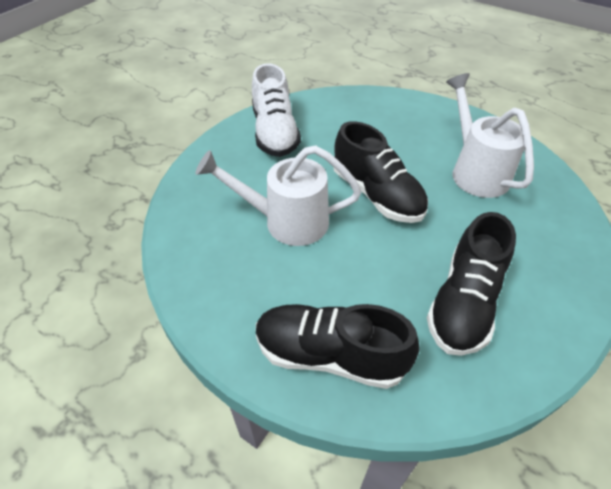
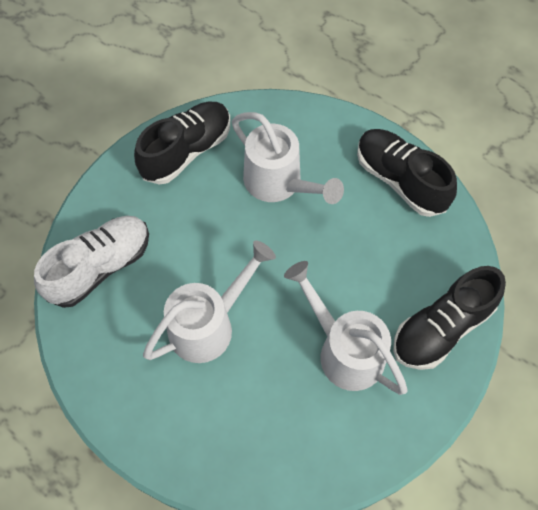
white watering can: 2 -> 3

